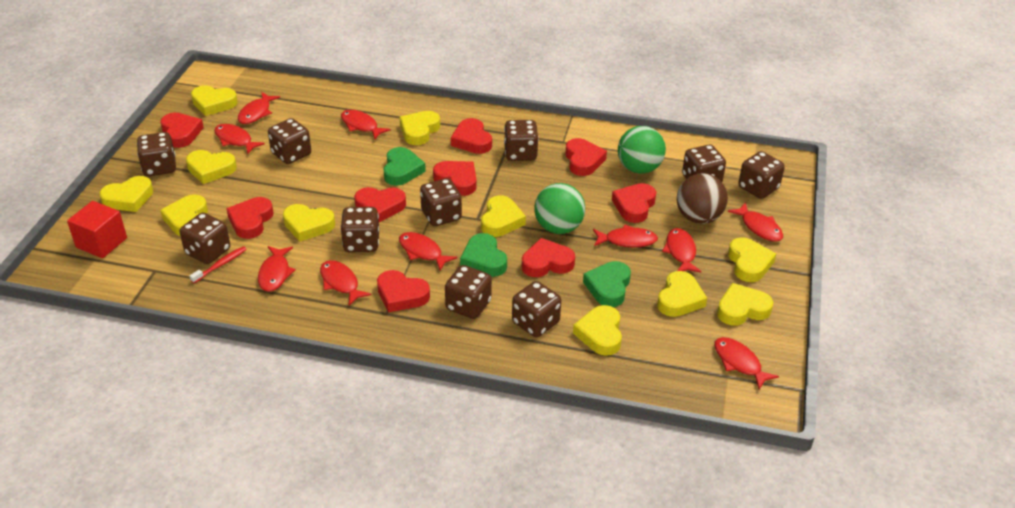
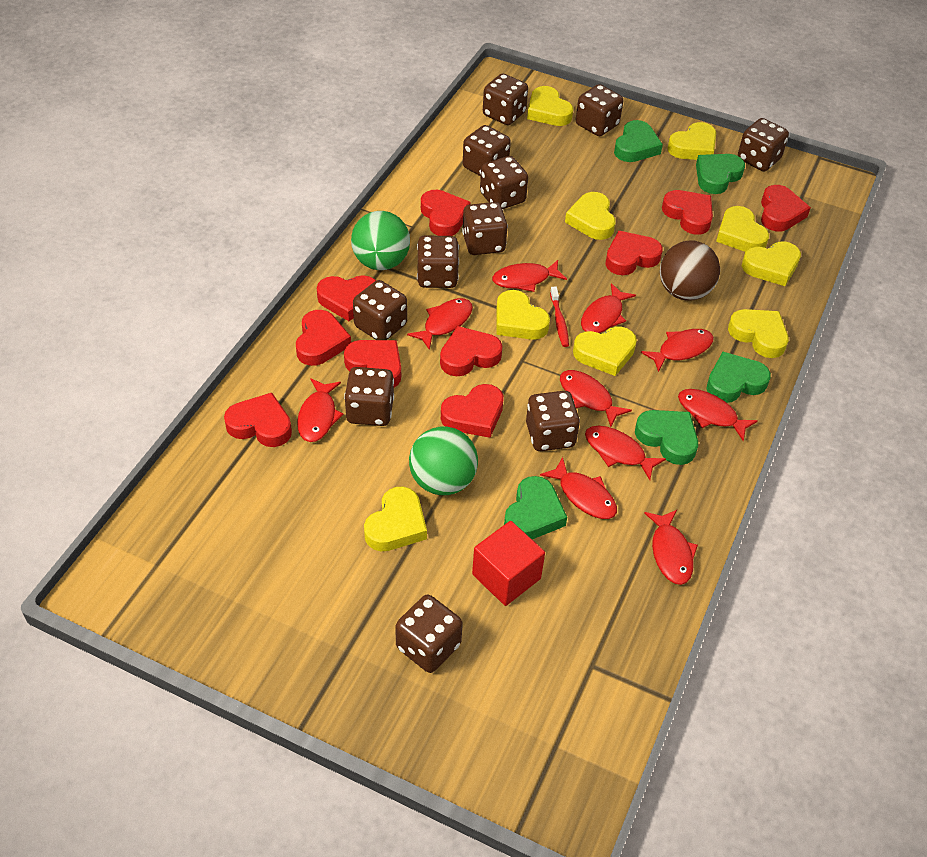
brown dice: 10 -> 11
green heart: 3 -> 5
red heart: 9 -> 10
yellow heart: 11 -> 9

